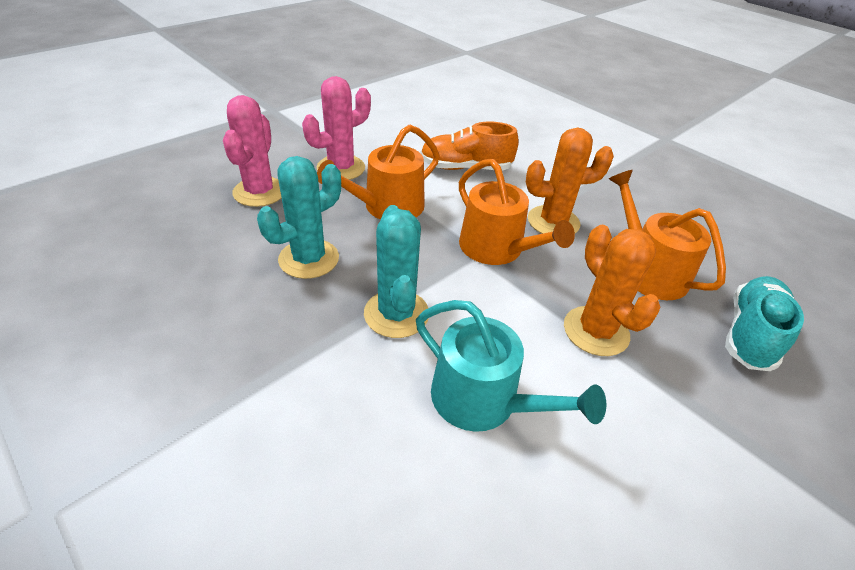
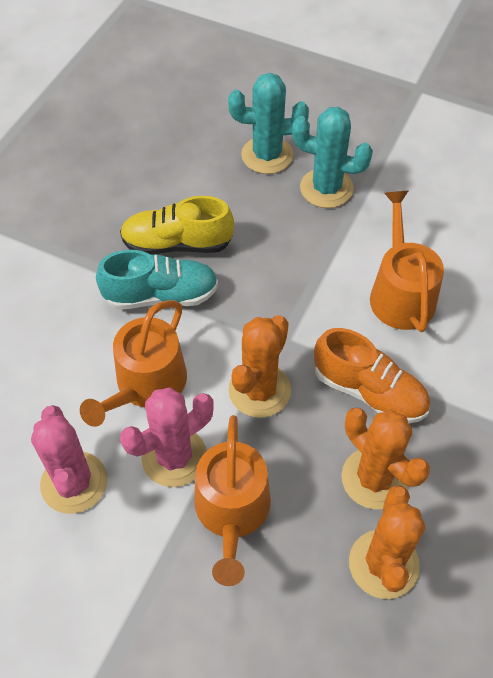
orange cactus: 2 -> 3
turquoise watering can: 1 -> 0
yellow shoe: 0 -> 1

